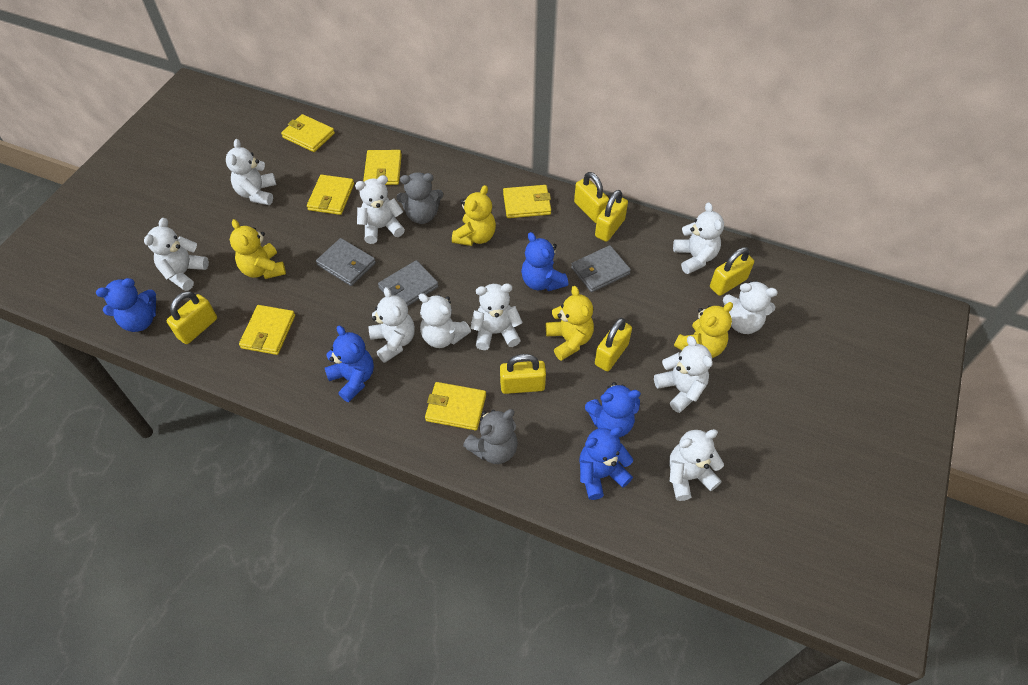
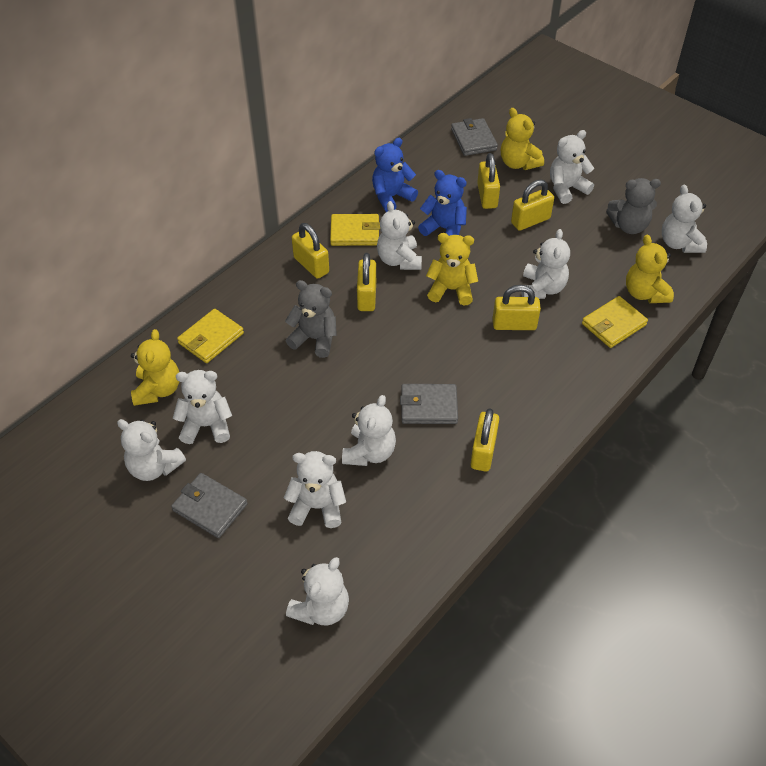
blue teddy bear: 5 -> 2
white teddy bear: 10 -> 9
yellow wallet: 6 -> 3

